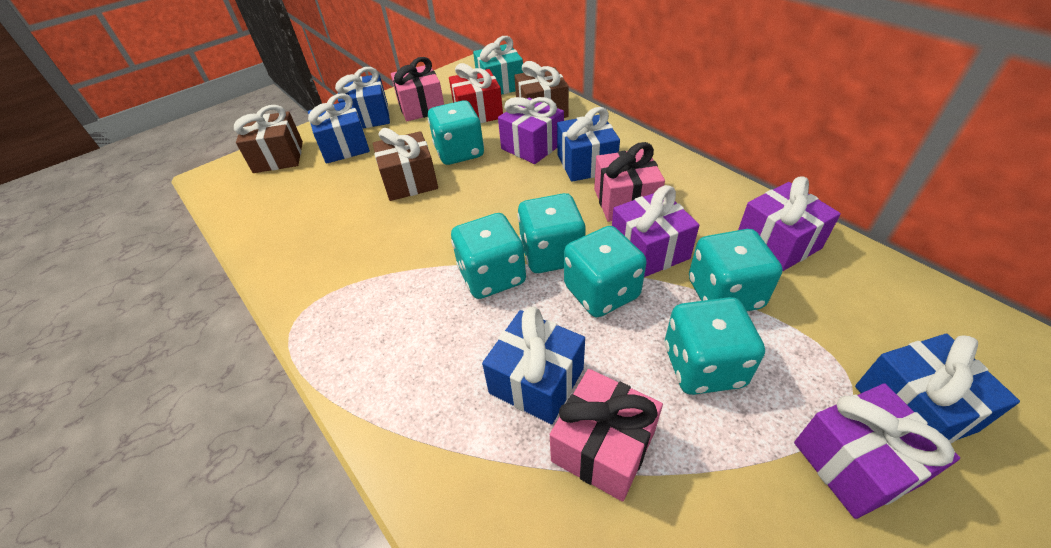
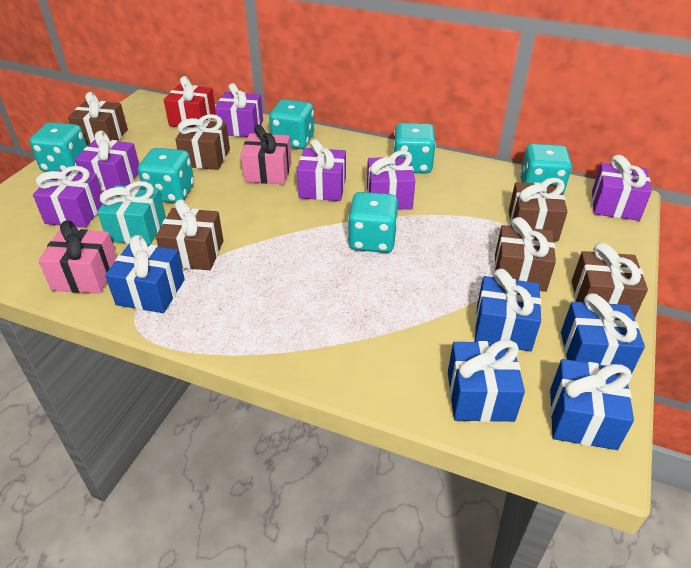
brown gift: 3 -> 6
pink gift: 3 -> 2
purple gift: 4 -> 6

